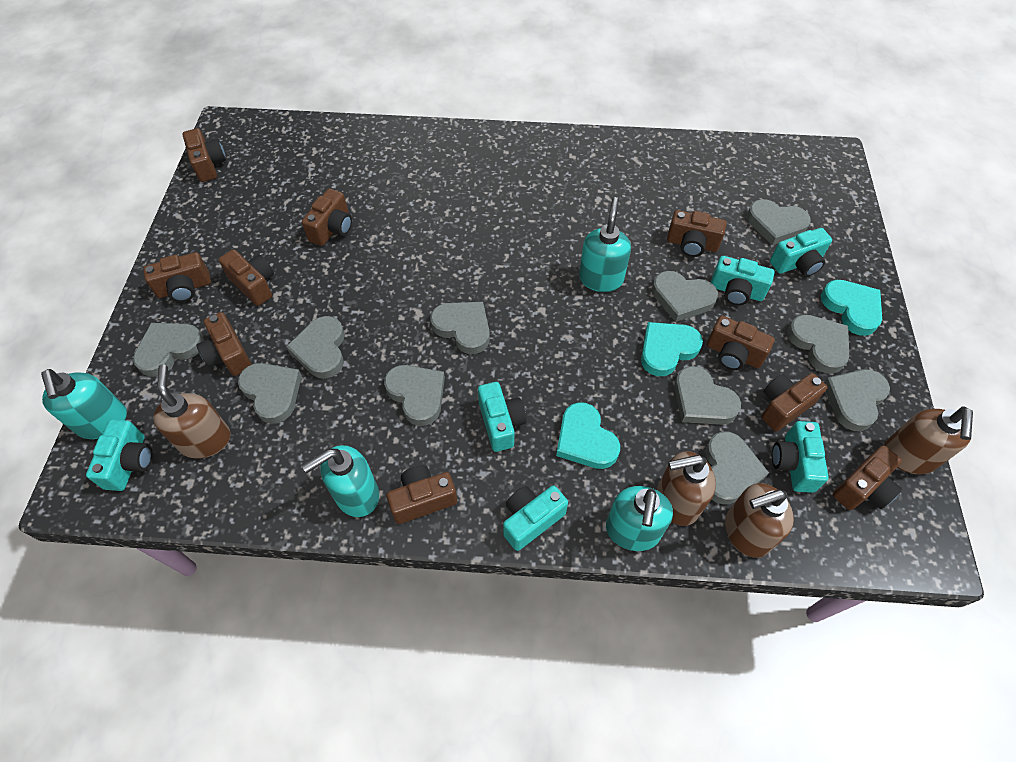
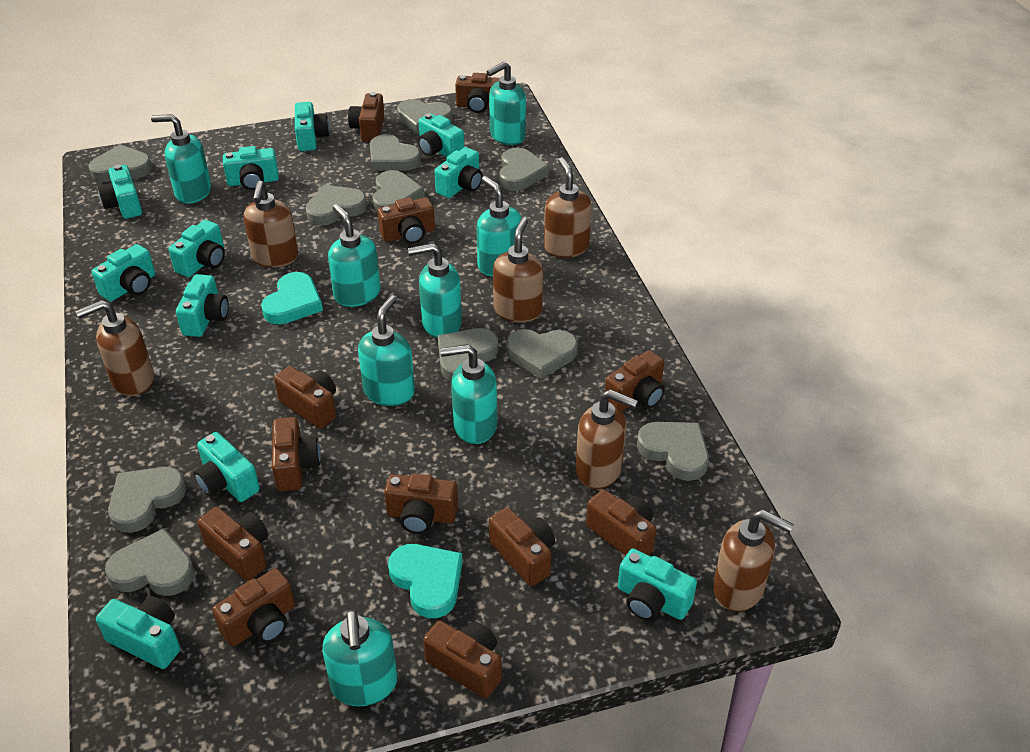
brown camera: 10 -> 12
brown soap dispenser: 4 -> 6
turquoise camera: 6 -> 11
turquoise heart: 3 -> 2
turquoise soap dispenser: 4 -> 8

